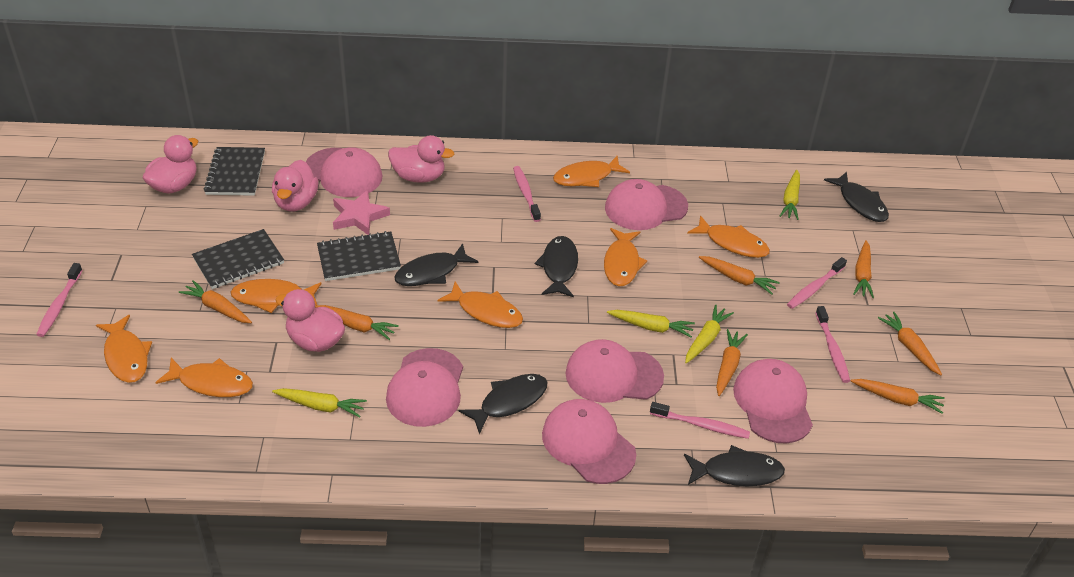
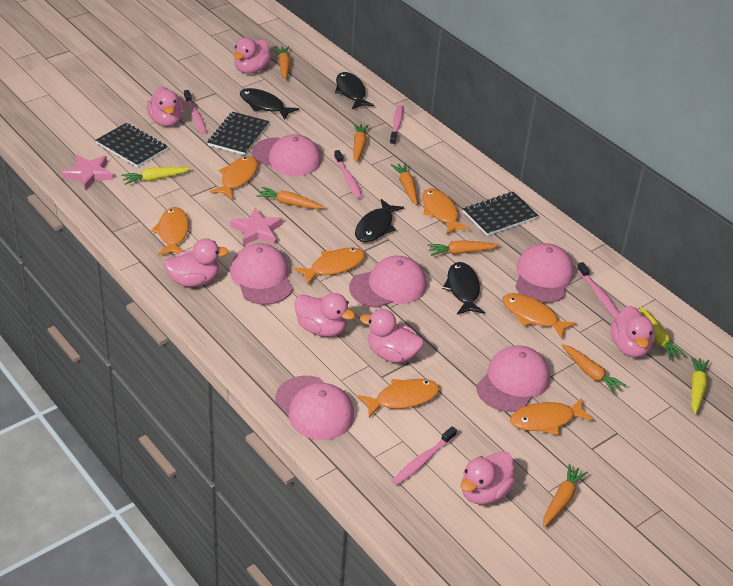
black fish: 5 -> 4
pink duck: 4 -> 7
pink star: 1 -> 2
yellow carrot: 4 -> 3

